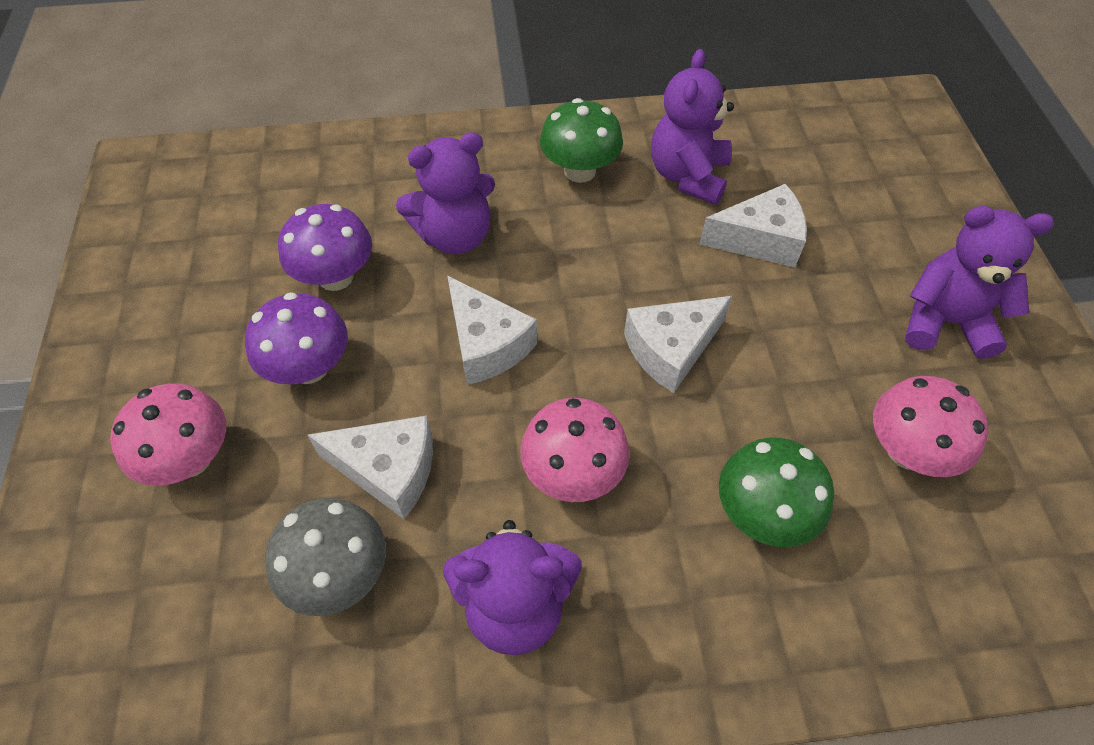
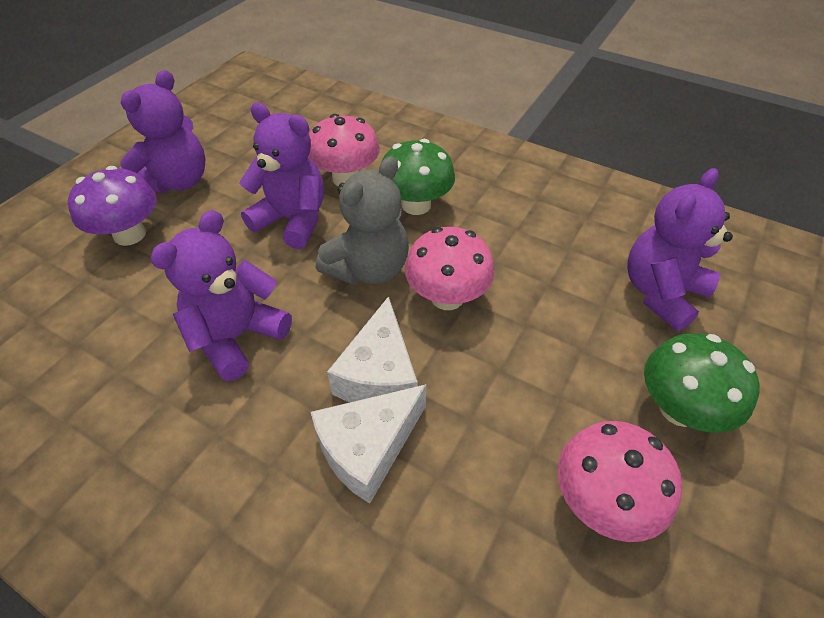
grey mushroom: 1 -> 0
grey teddy bear: 0 -> 1
purple mushroom: 2 -> 1
white cheese: 4 -> 2

